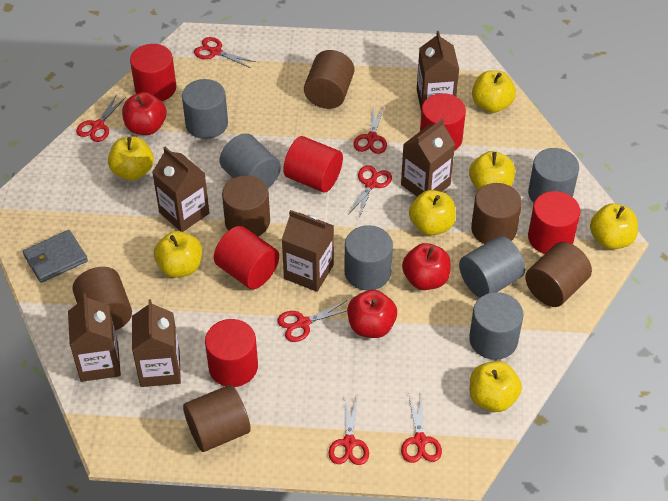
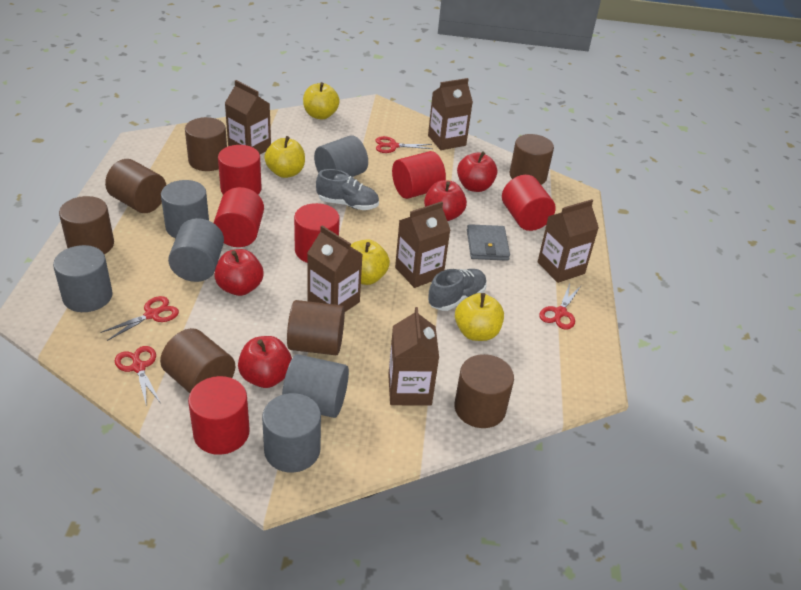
brown cylinder: 6 -> 7
grey shoe: 0 -> 2
red apple: 3 -> 4
red scissors: 7 -> 4
yellow apple: 7 -> 4

